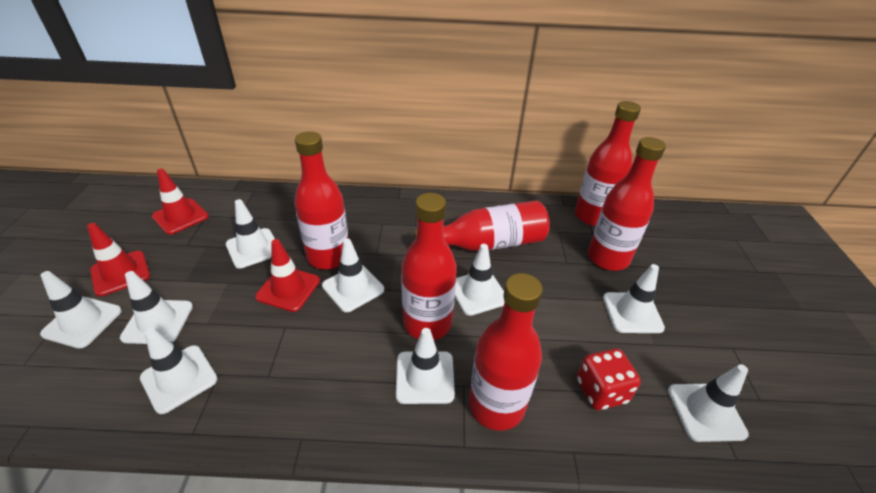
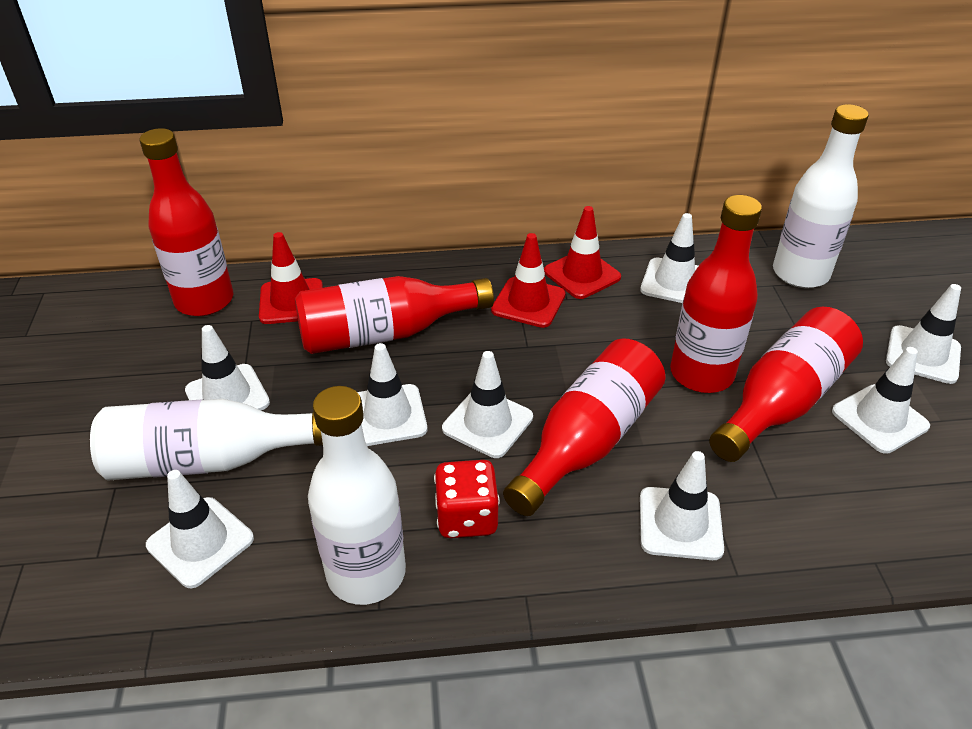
red bottle: 6 -> 5
white bottle: 0 -> 3
white traffic cone: 9 -> 8

